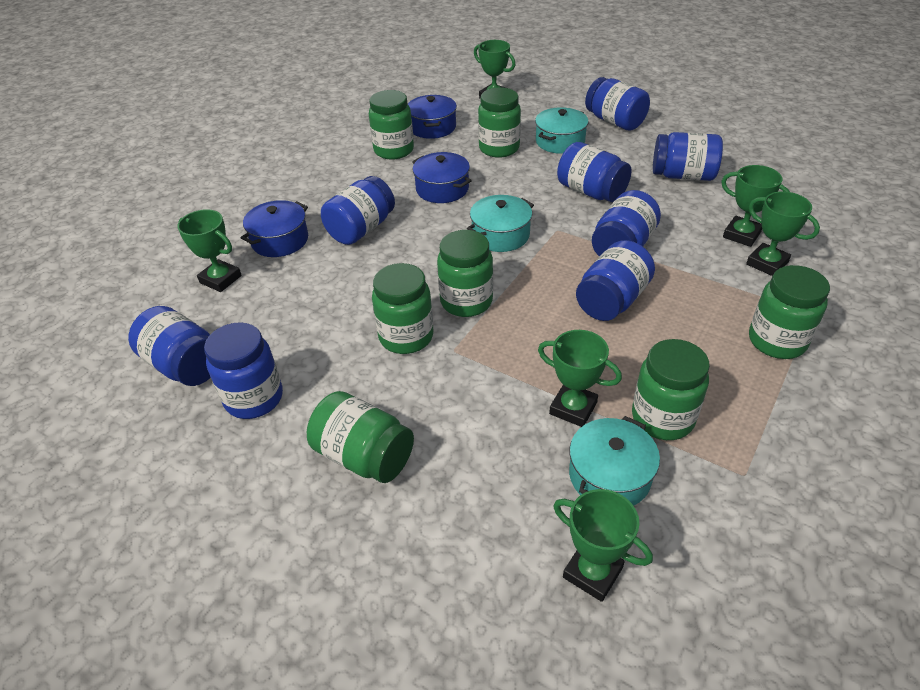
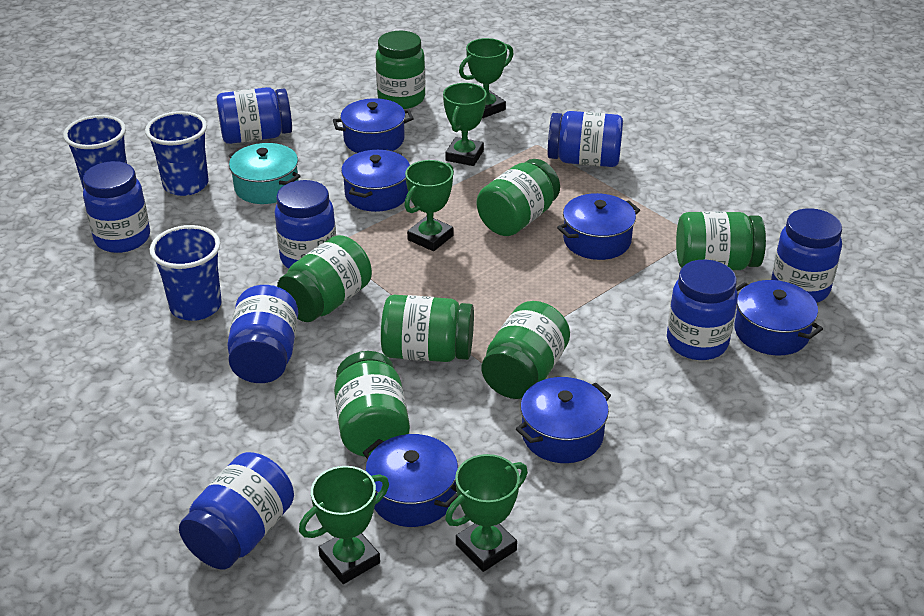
blue cup: 0 -> 3
blue pot: 3 -> 6
green trophy: 6 -> 5
turquoise pot: 3 -> 1

